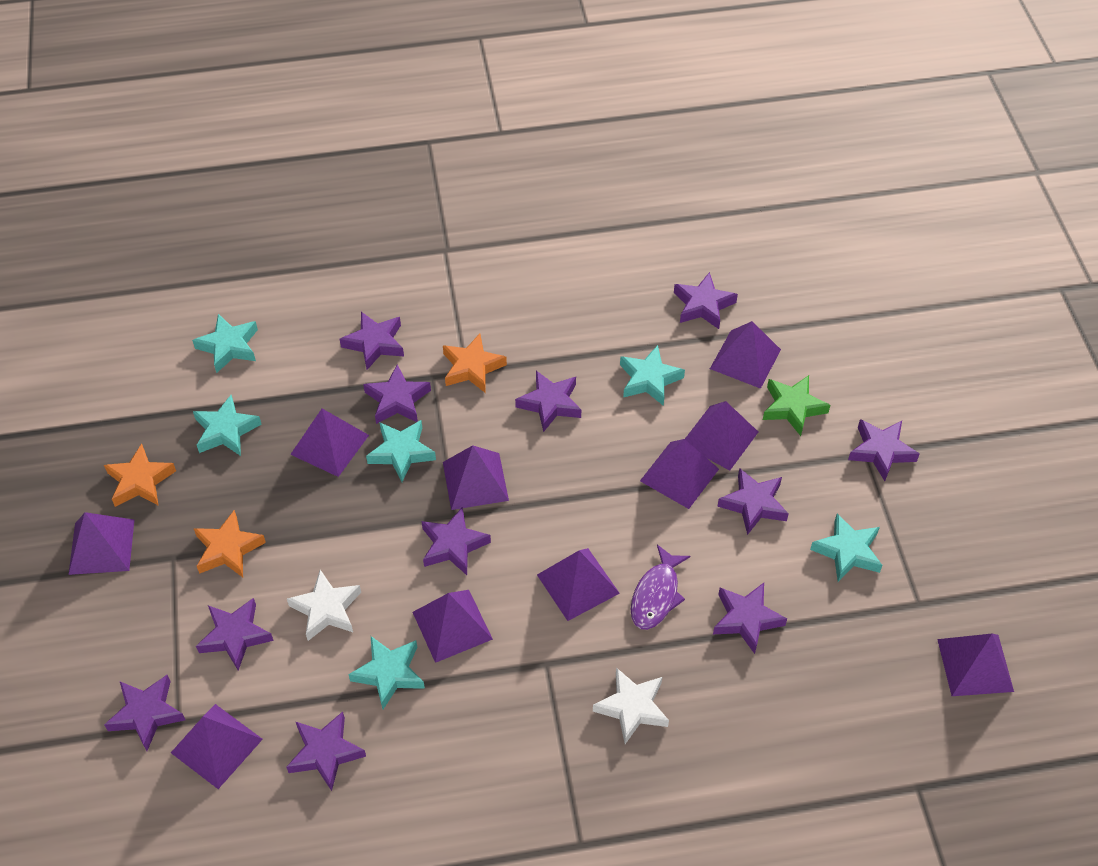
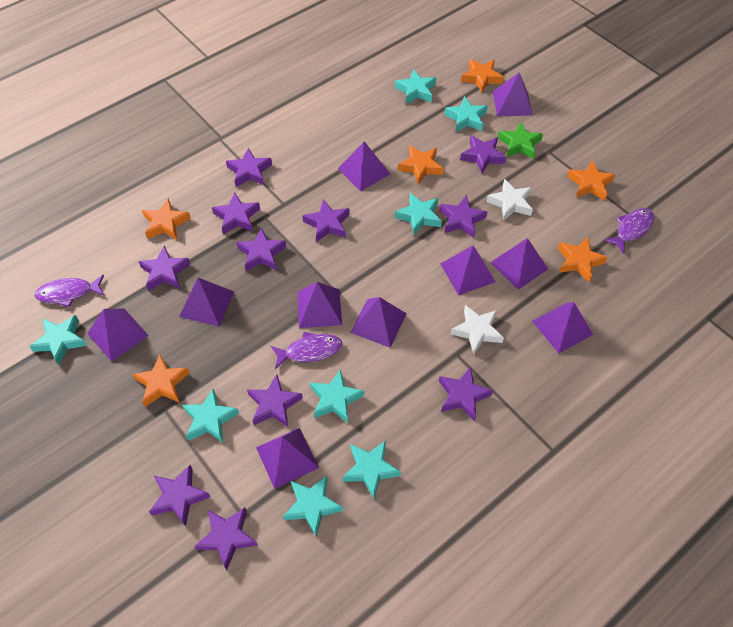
orange star: 3 -> 6
purple fish: 1 -> 3
turquoise star: 6 -> 8

